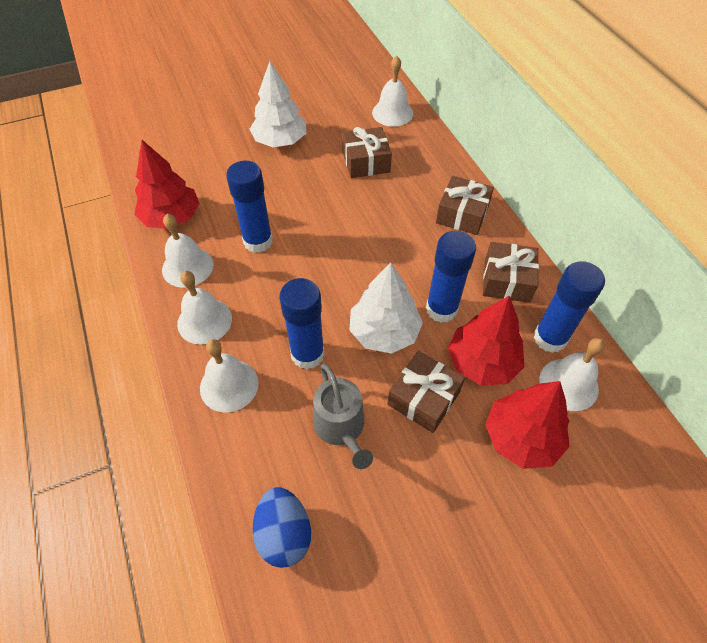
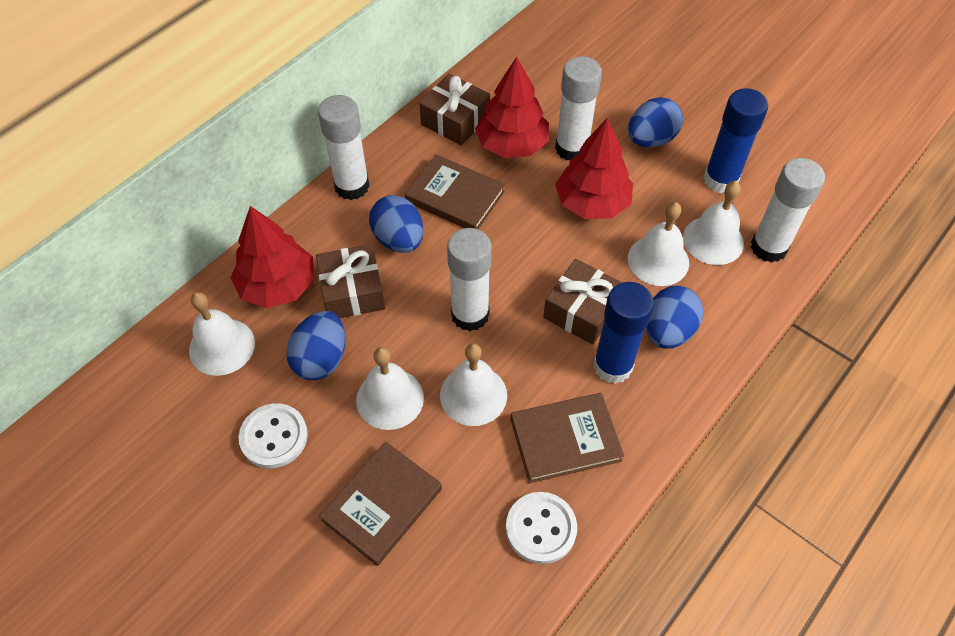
blue egg: 1 -> 4
blue glue stick: 4 -> 2
brown book: 0 -> 3
brown gift: 4 -> 3
grey watering can: 1 -> 0
white button: 0 -> 2
white glue stick: 0 -> 4
white tree: 2 -> 0

